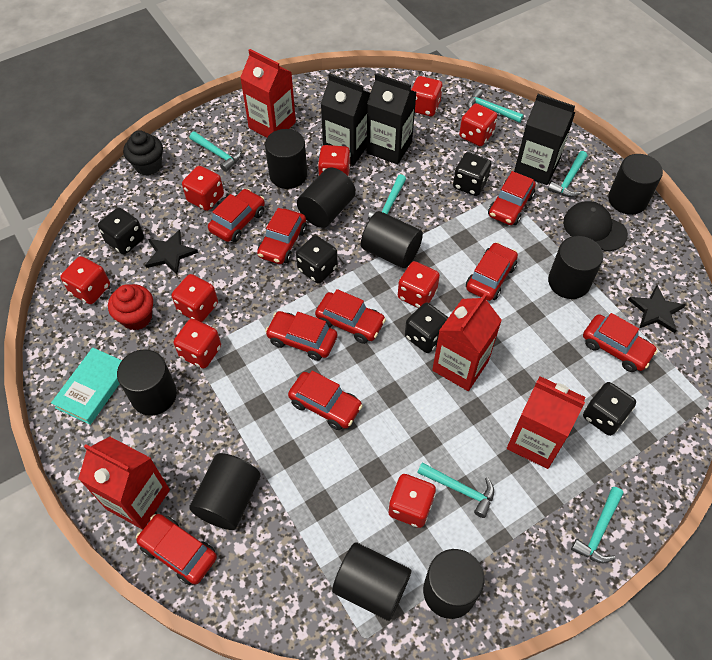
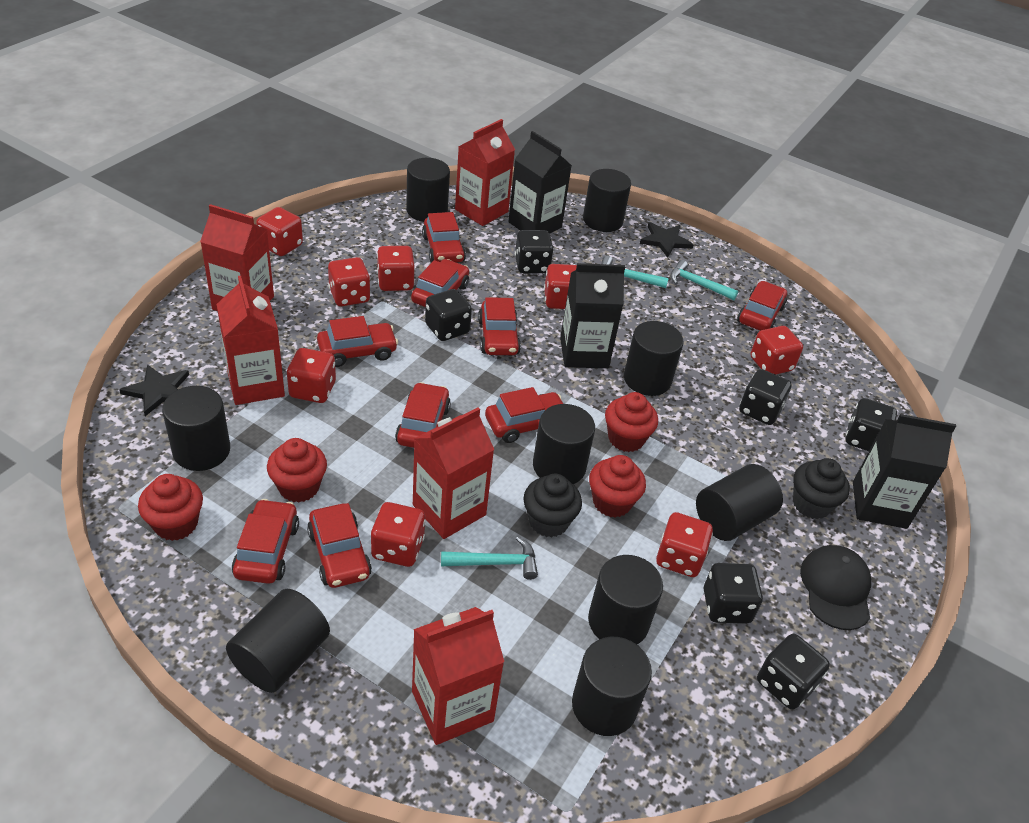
black cupcake: 1 -> 2
black dice: 5 -> 6
red carton: 4 -> 5
red cupcake: 1 -> 4
red dice: 9 -> 8
turquoise book: 1 -> 0
turquoise hammer: 6 -> 3

